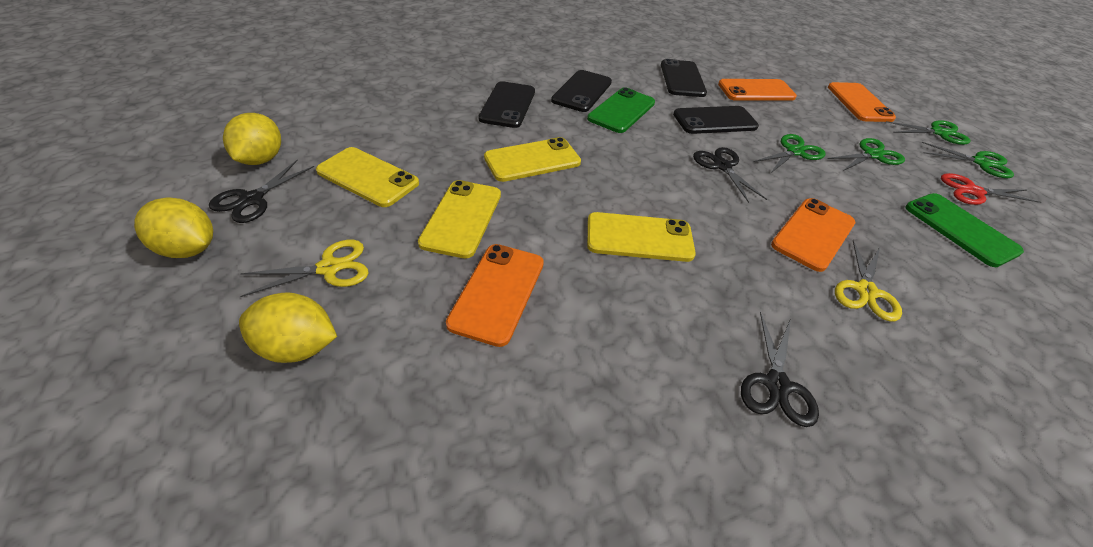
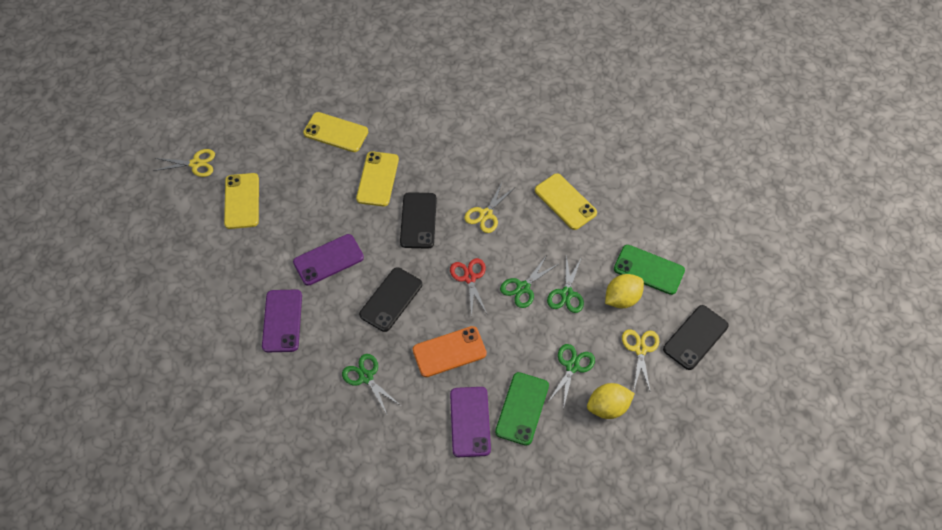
black phone: 4 -> 3
black scissors: 3 -> 0
orange phone: 4 -> 1
purple phone: 0 -> 3
yellow lemon: 3 -> 2
yellow scissors: 2 -> 3

